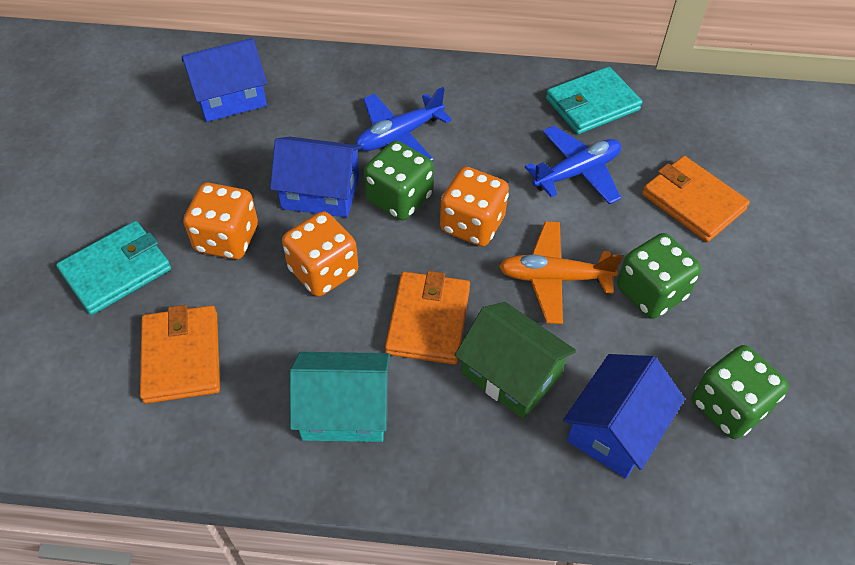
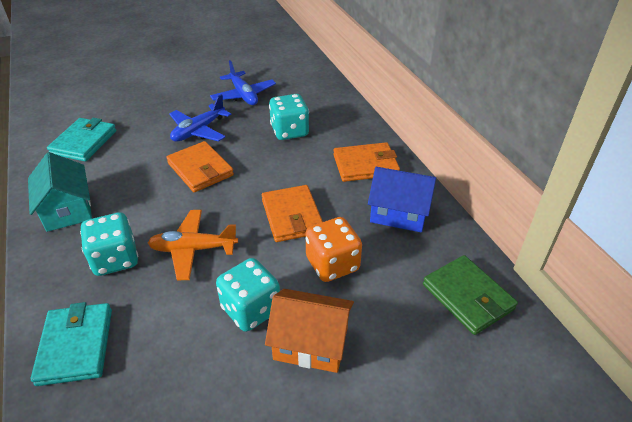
blue house: 3 -> 1
green dice: 3 -> 0
green house: 1 -> 0
green wallet: 0 -> 1
orange dice: 3 -> 1
orange house: 0 -> 1
turquoise dice: 0 -> 3

